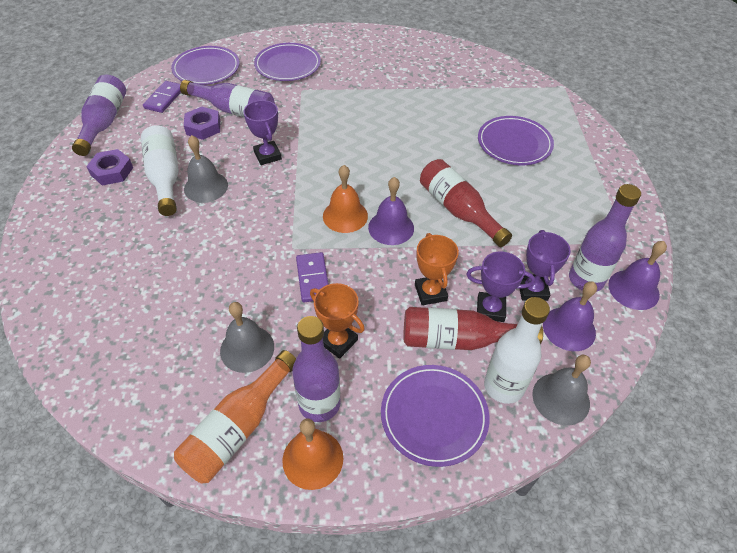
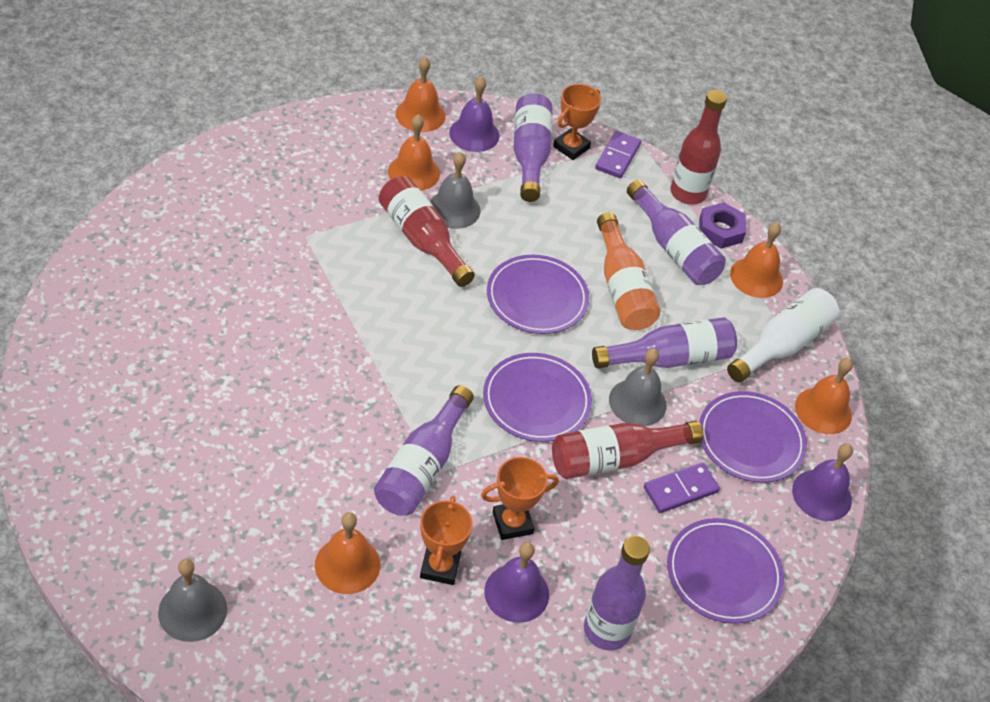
orange bell: 2 -> 5
orange trophy: 2 -> 3
purple bottle: 4 -> 5
purple nut: 2 -> 1
purple trophy: 3 -> 0
red bottle: 2 -> 3
white bottle: 2 -> 1

